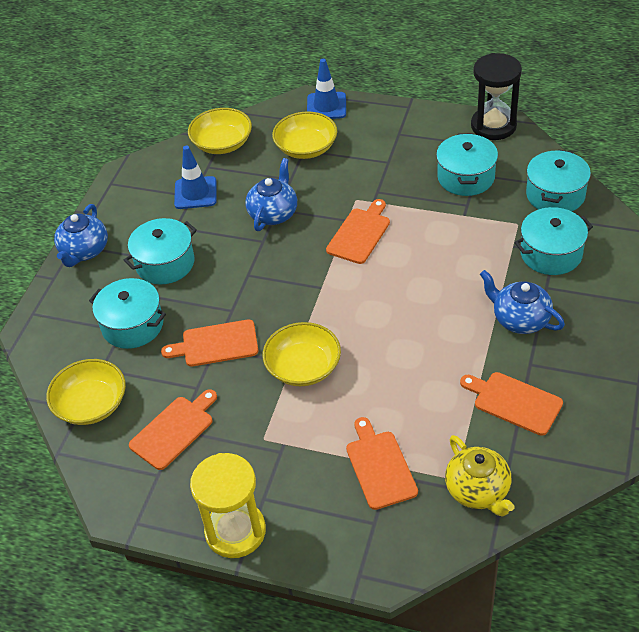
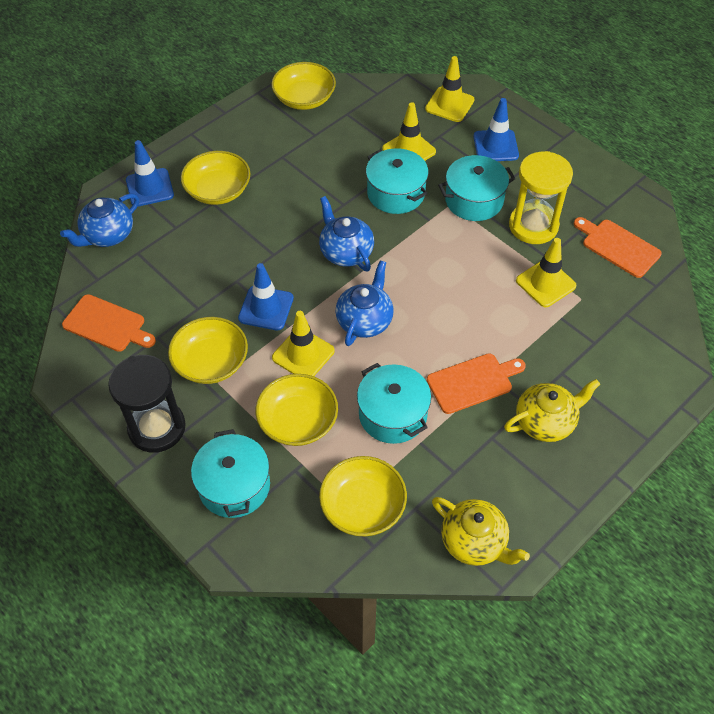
blue traffic cone: 2 -> 3
orange cutting board: 5 -> 3
turquoise pot: 5 -> 4
yellow bowl: 4 -> 5
yellow teapot: 1 -> 2
yellow traffic cone: 0 -> 4

